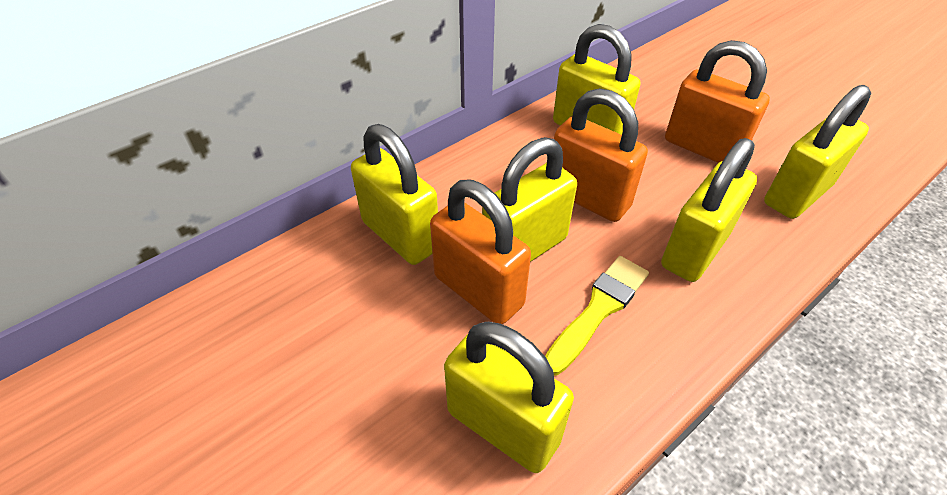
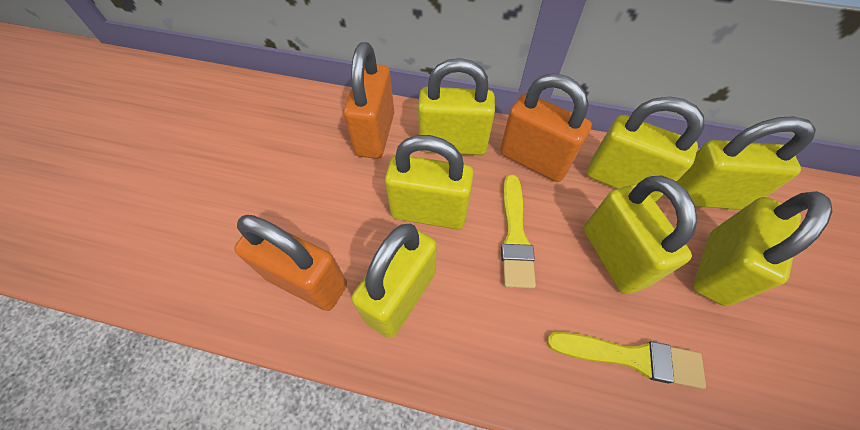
yellow brush: 1 -> 2
yellow padlock: 6 -> 7

